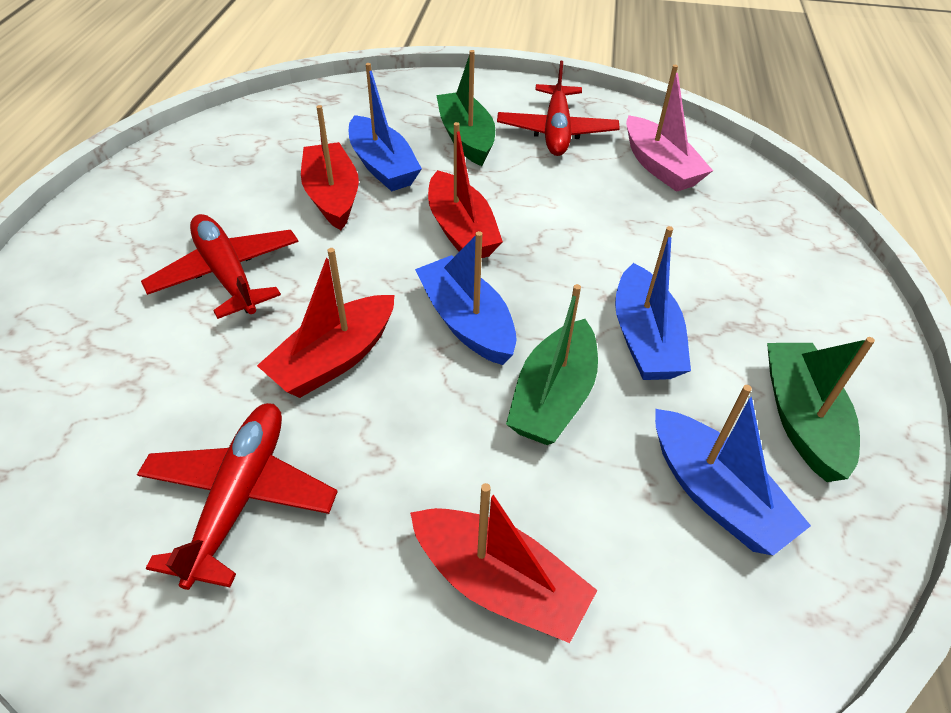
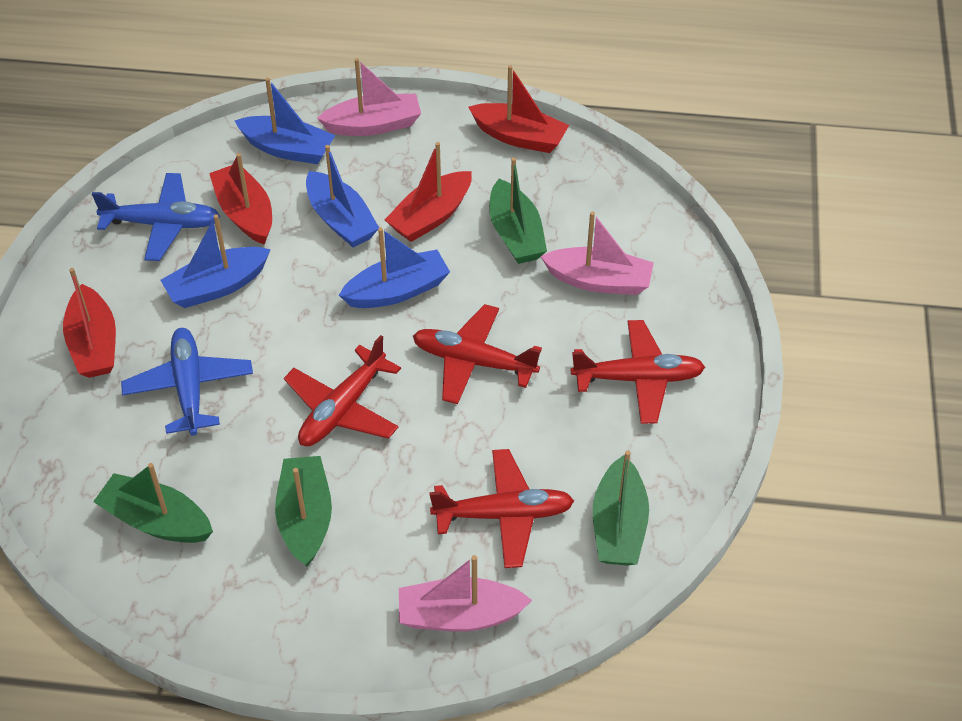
blue plane: 0 -> 2
green boat: 3 -> 4
pink boat: 1 -> 3
red plane: 3 -> 4

